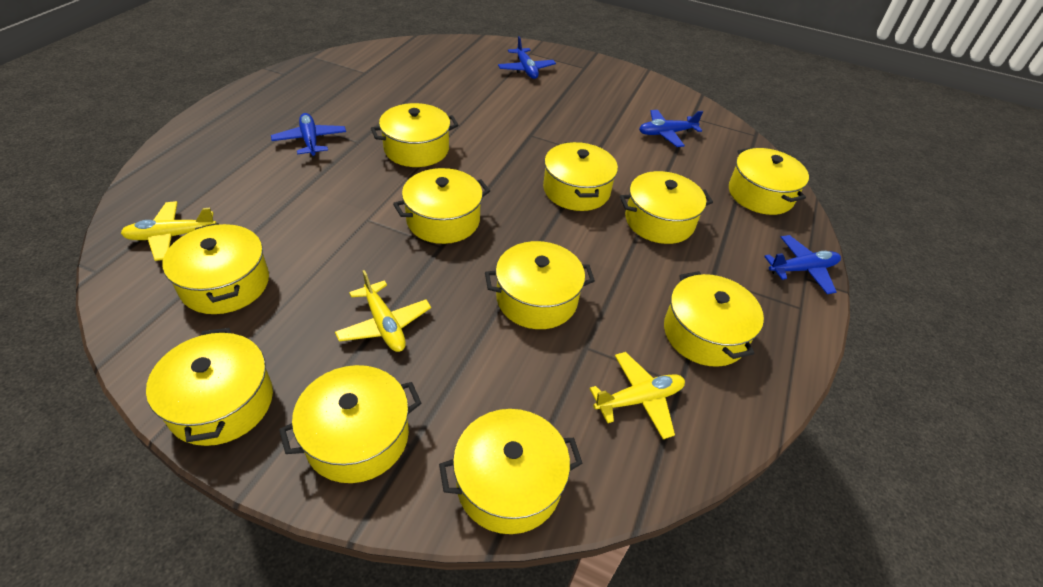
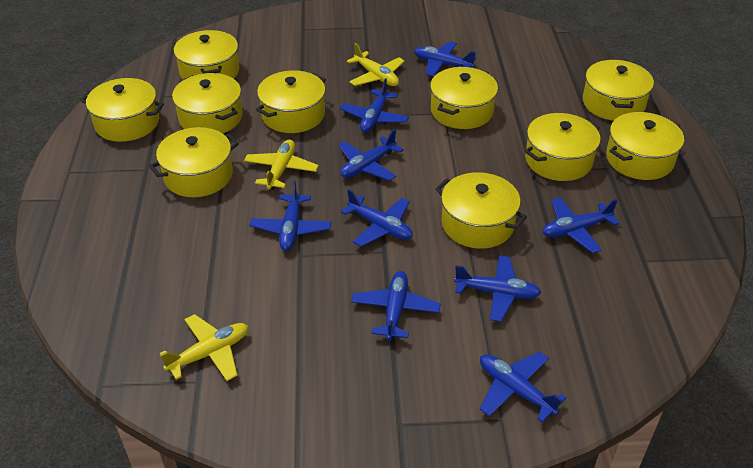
blue plane: 4 -> 9
yellow pot: 11 -> 10

